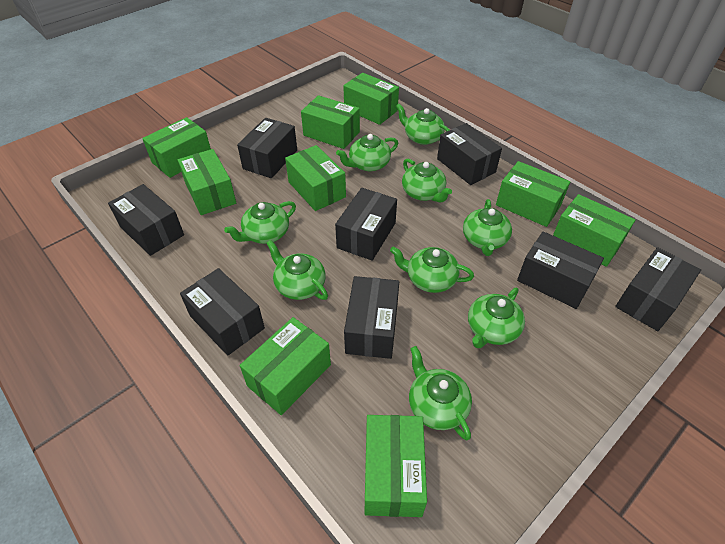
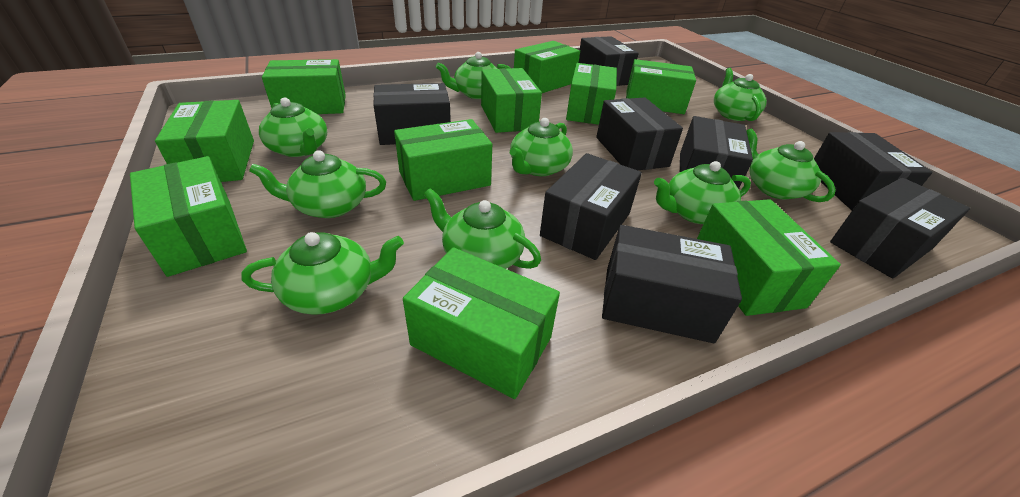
green box: 9 -> 10

